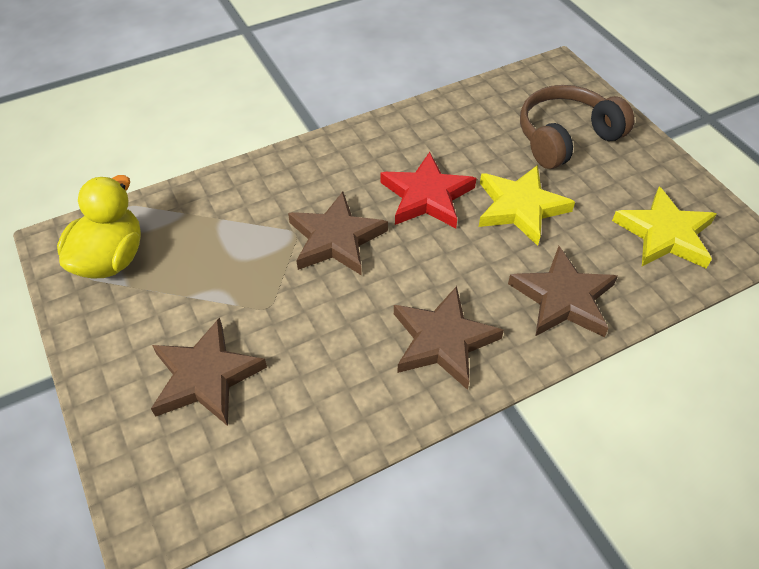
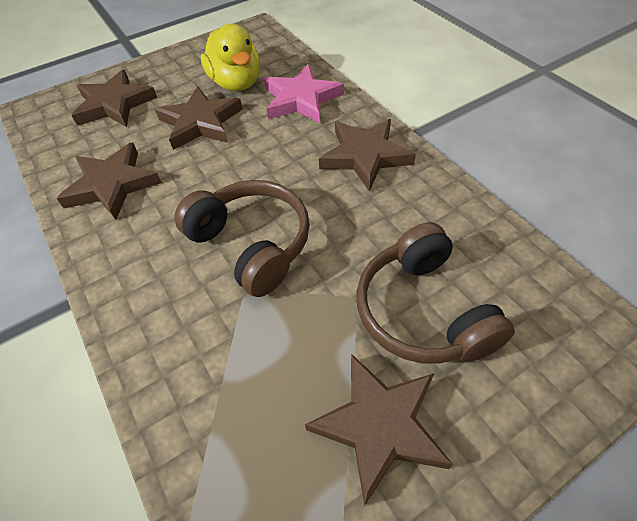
brown headphones: 1 -> 2
brown star: 4 -> 5
pink star: 0 -> 1
red star: 1 -> 0
yellow star: 2 -> 0

